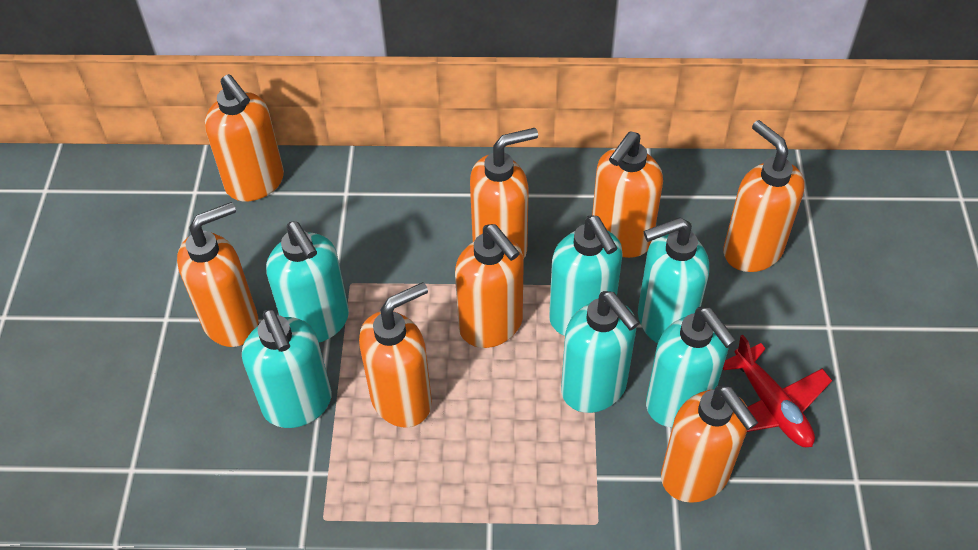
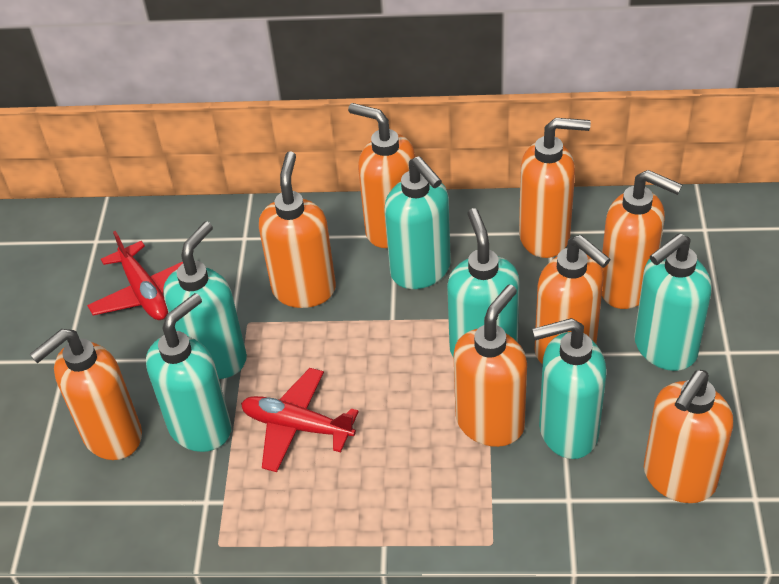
red plane: 1 -> 2

